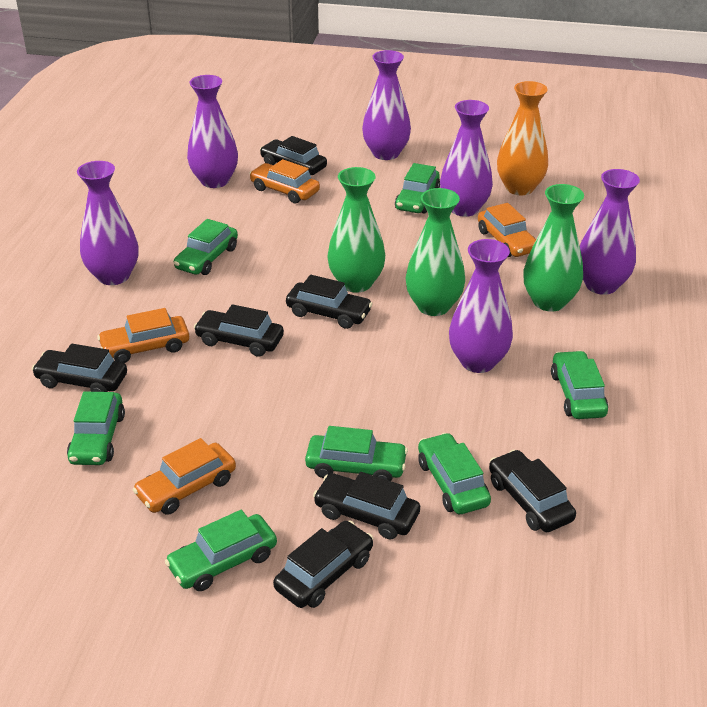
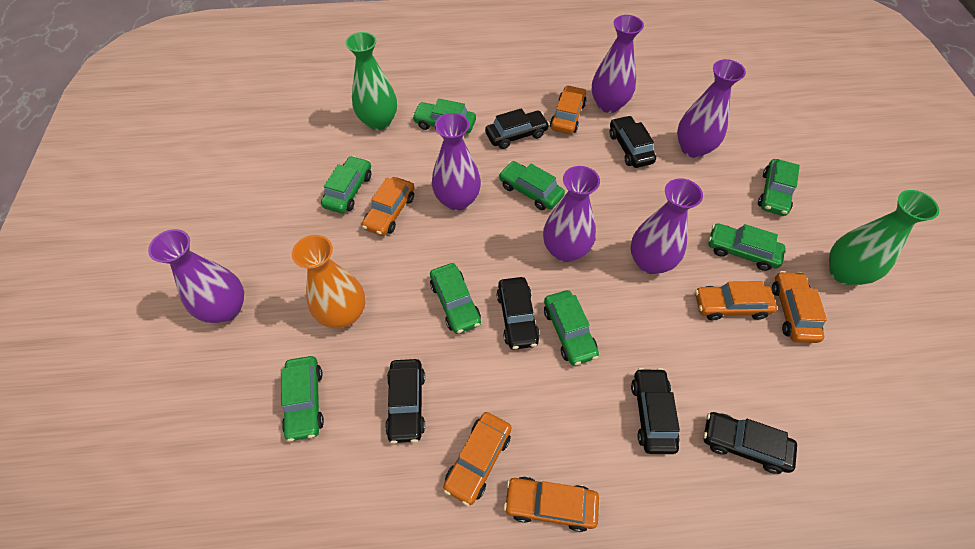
black car: 7 -> 6
green car: 7 -> 8
green vase: 3 -> 2
orange car: 4 -> 6

